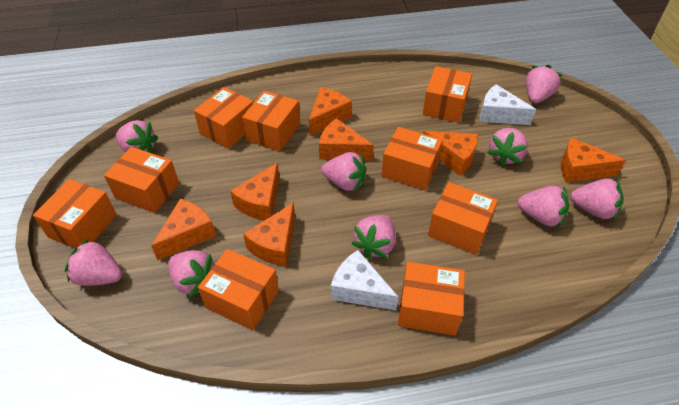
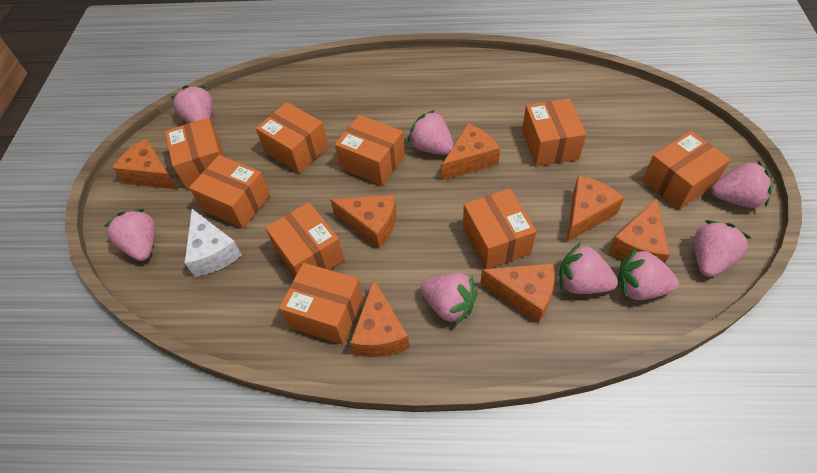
pink strawberry: 9 -> 8
white cheese: 2 -> 1

